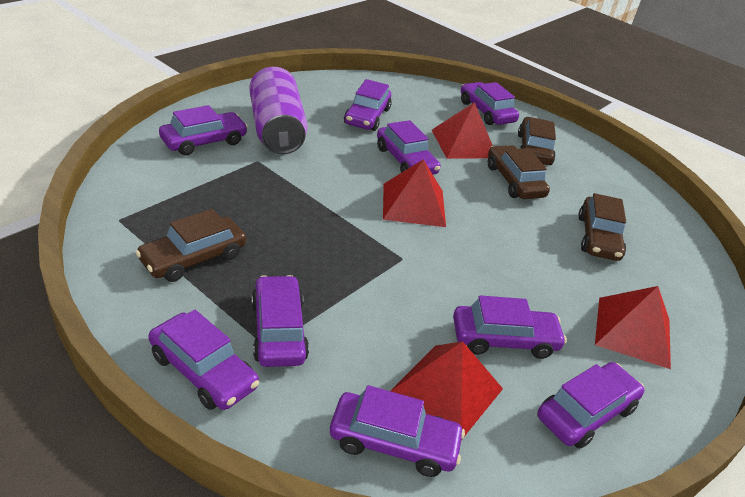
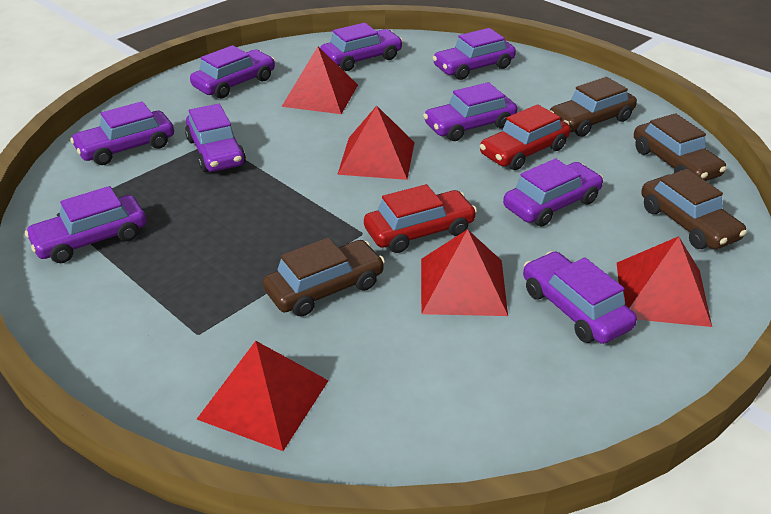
purple can: 1 -> 0
red car: 0 -> 2
red pyramid: 4 -> 5

